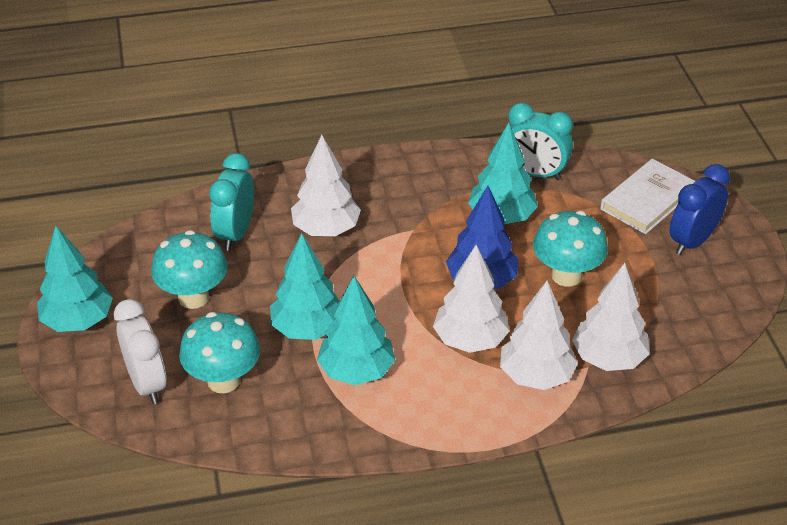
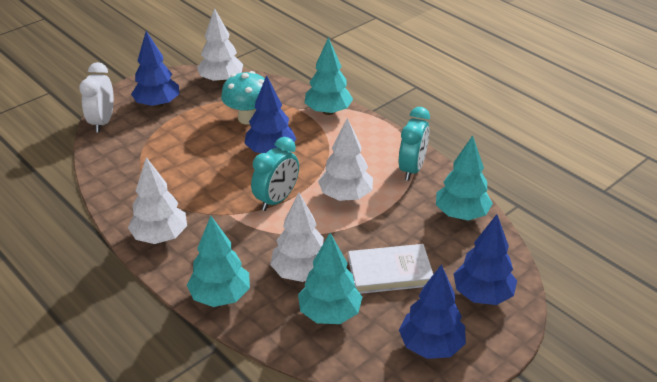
blue clock: 1 -> 0
blue tree: 1 -> 4
turquoise mushroom: 3 -> 1

